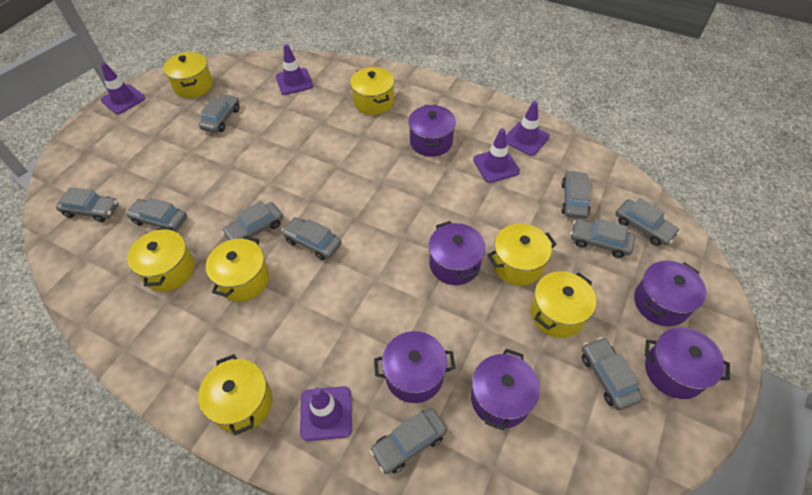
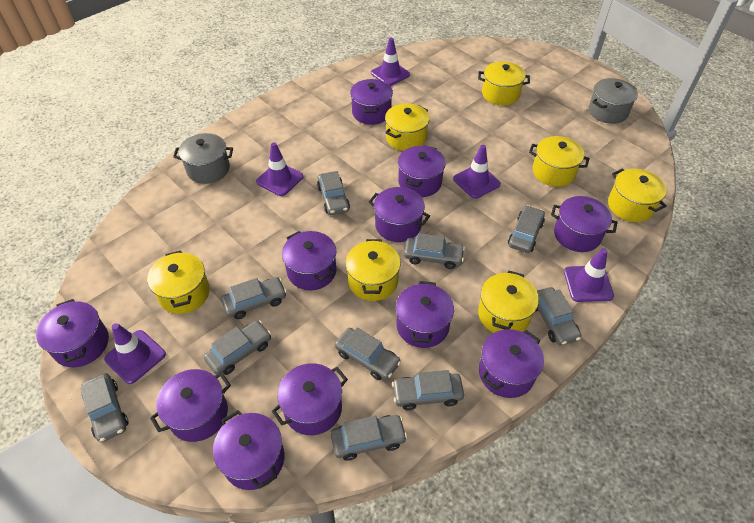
grey pot: 0 -> 2
purple pot: 6 -> 11

